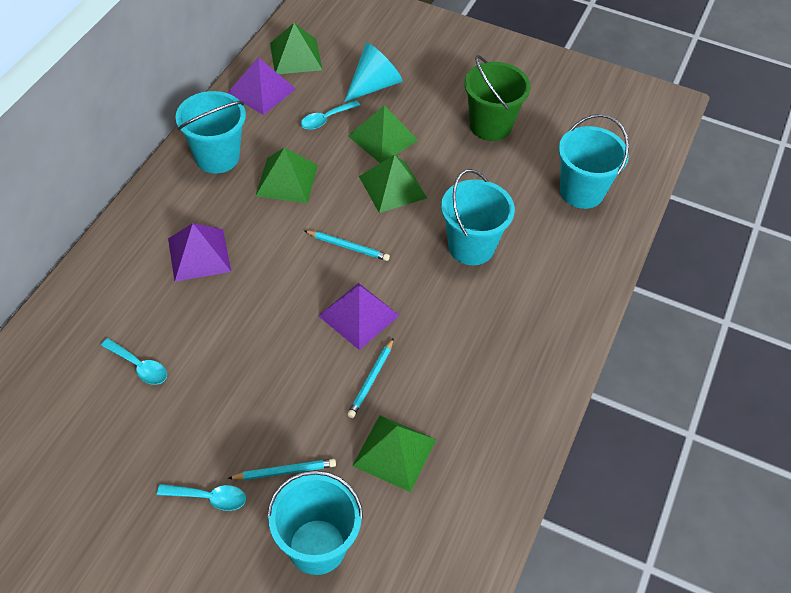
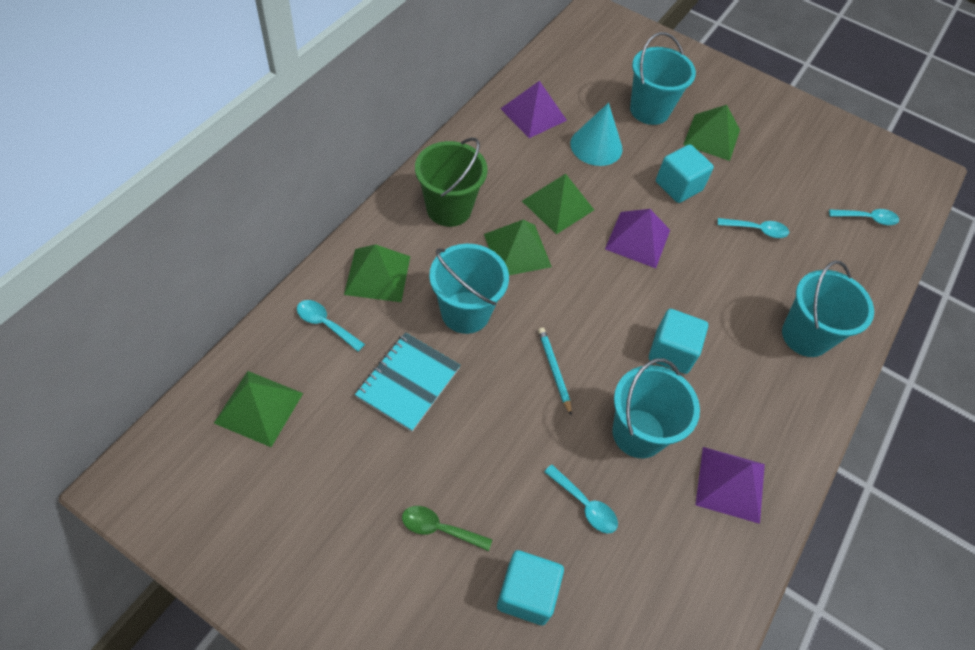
green spoon: 0 -> 1
turquoise cube: 0 -> 3
turquoise notebook: 0 -> 1
turquoise pencil: 3 -> 1
turquoise spoon: 3 -> 4

